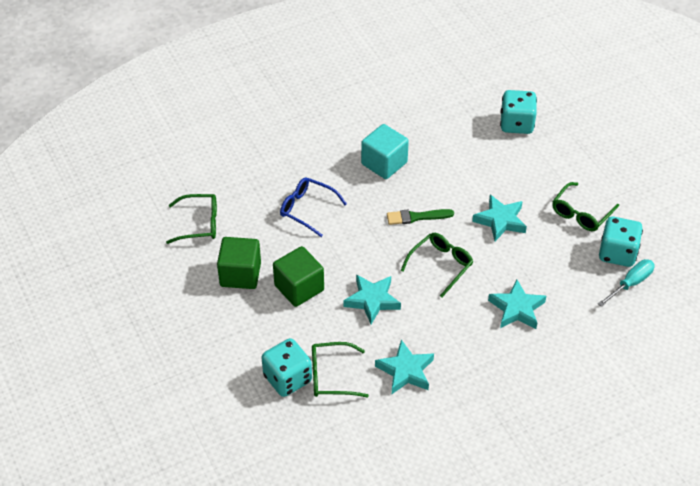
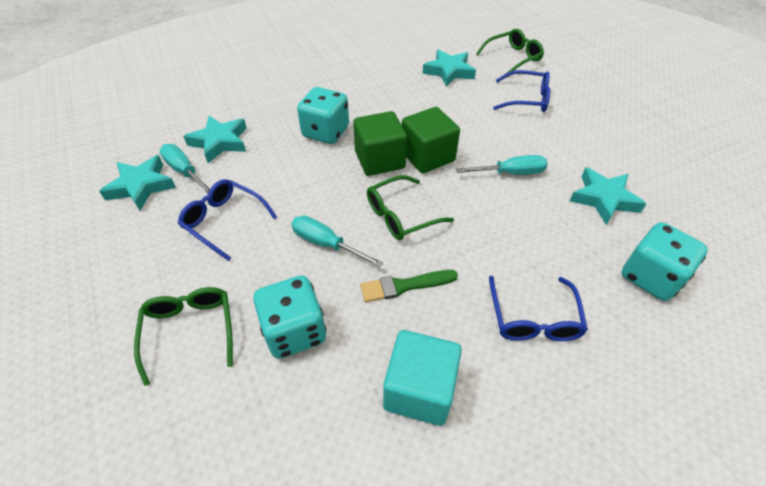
blue glasses: 1 -> 3
green glasses: 4 -> 3
turquoise screwdriver: 1 -> 3

